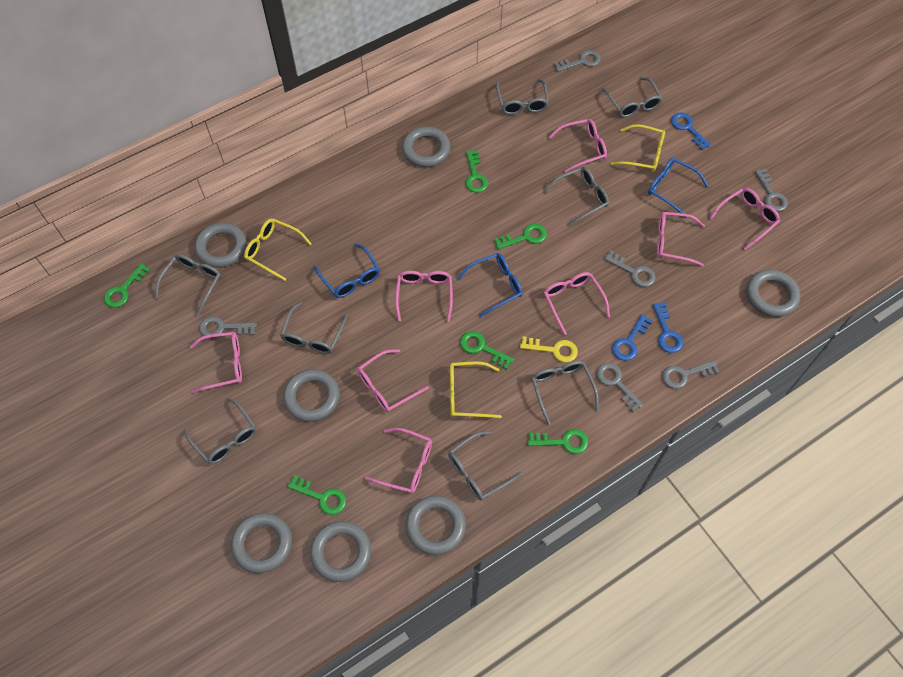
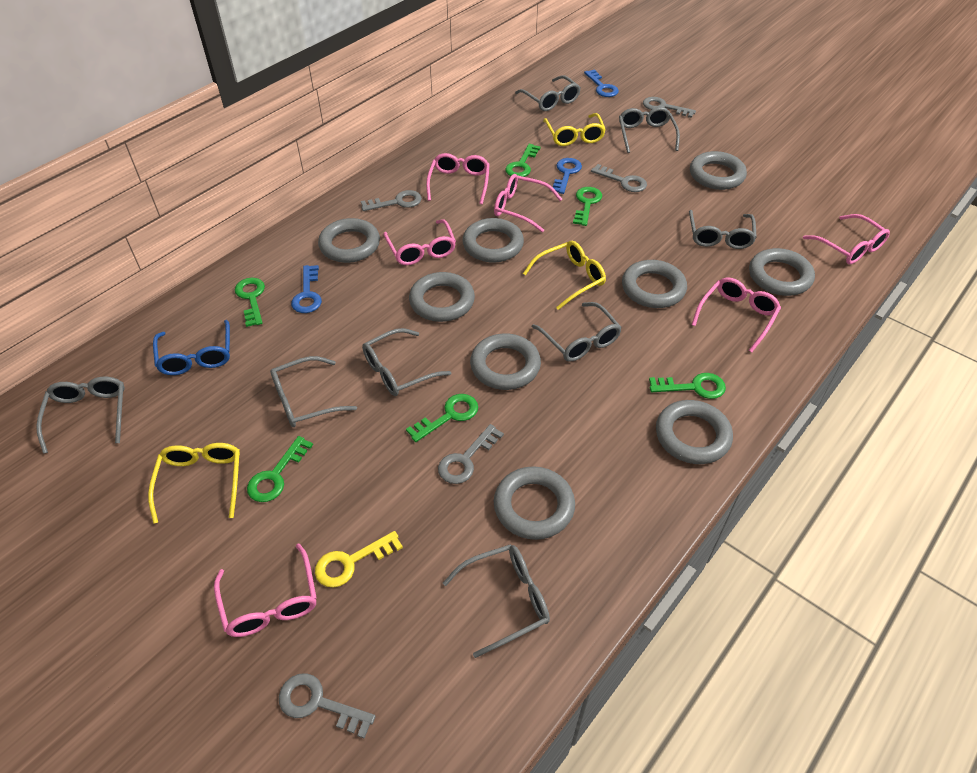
blue glasses: 3 -> 1
grey key: 6 -> 5
grey ring: 7 -> 9
pink glasses: 8 -> 6

